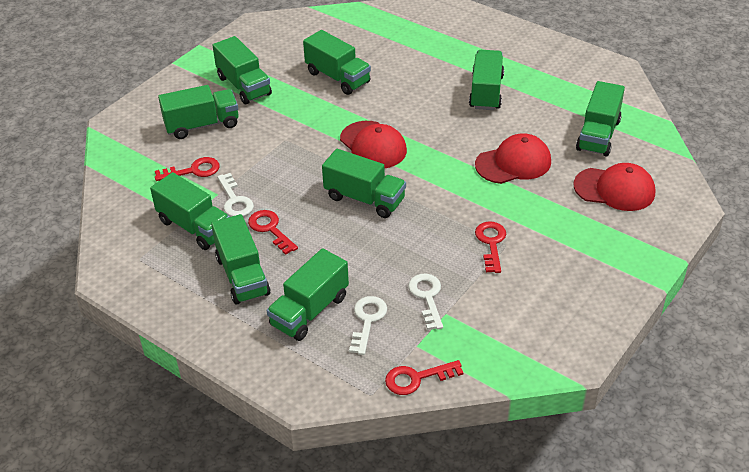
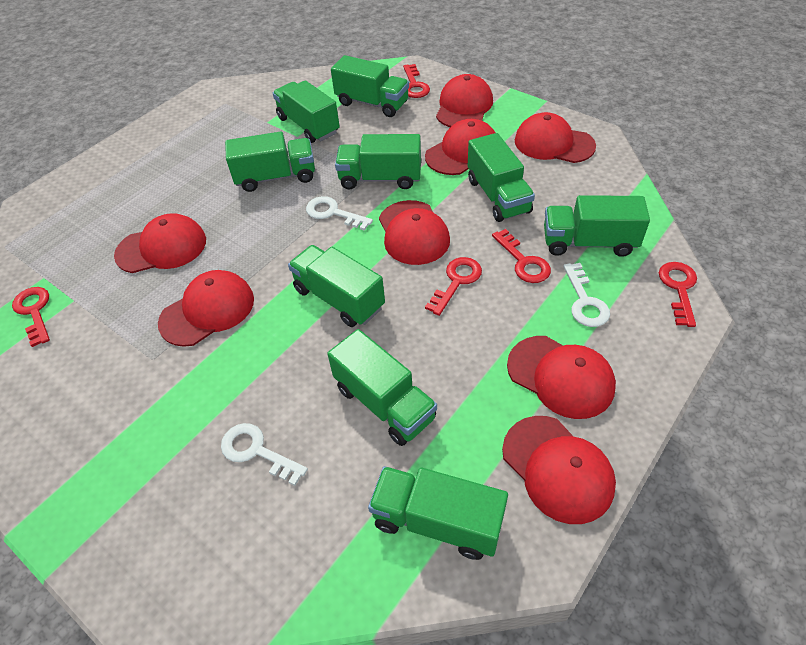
red cap: 3 -> 8
red key: 4 -> 5

